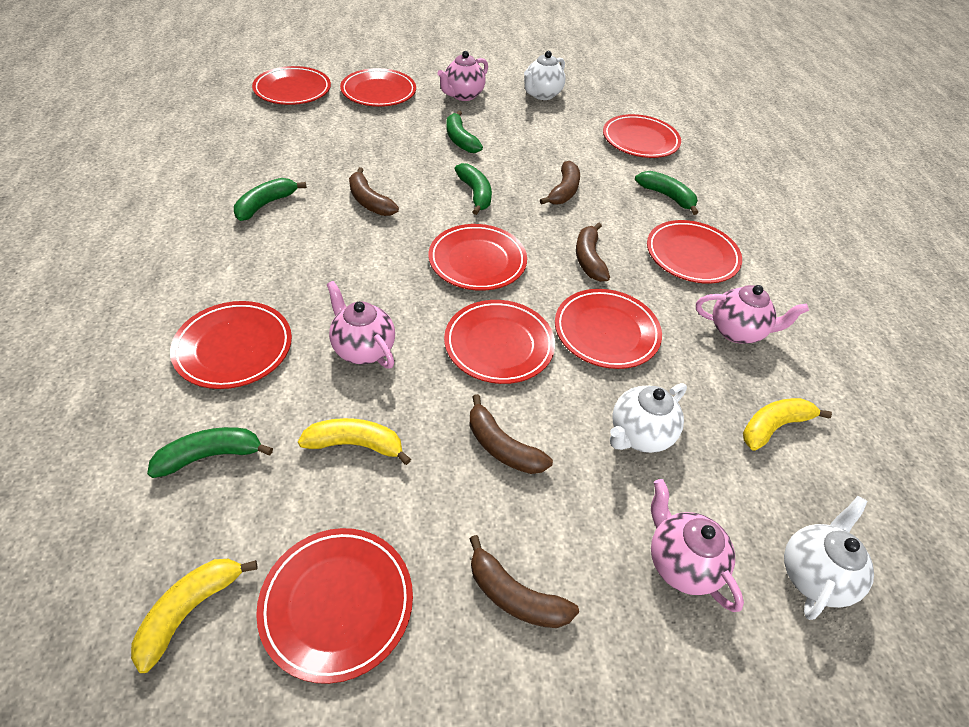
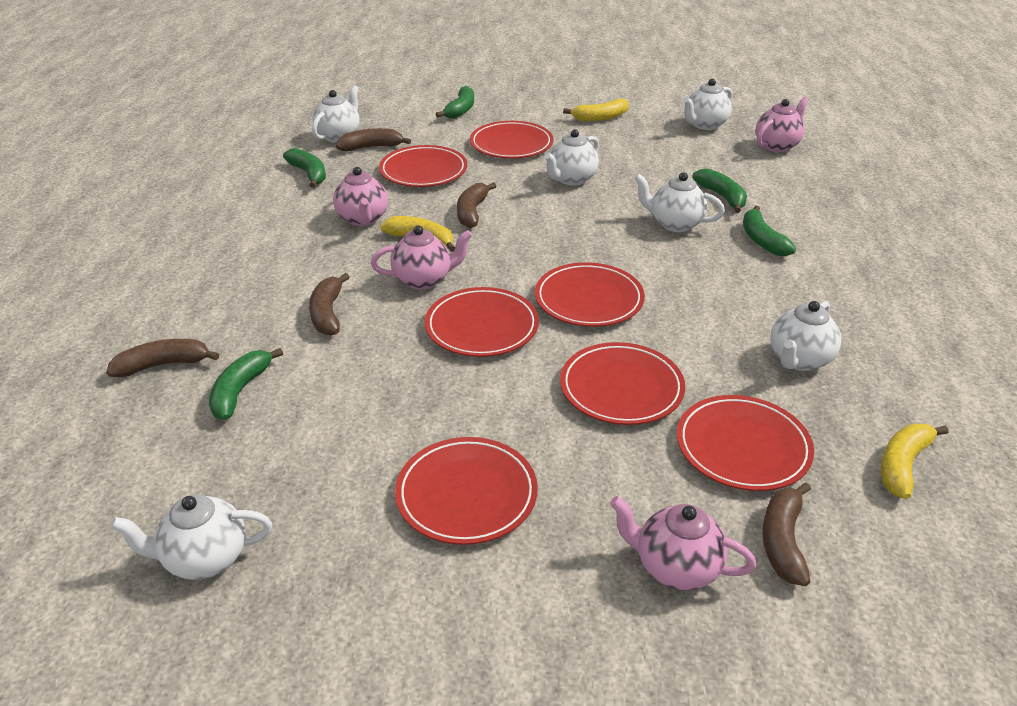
red plate: 9 -> 7
white teapot: 3 -> 6

